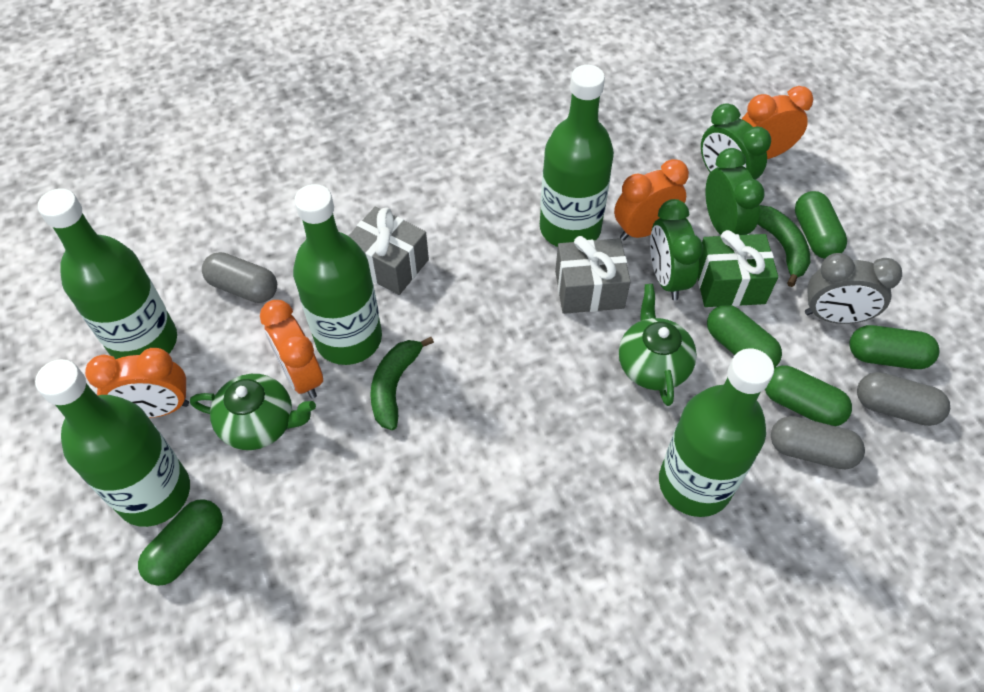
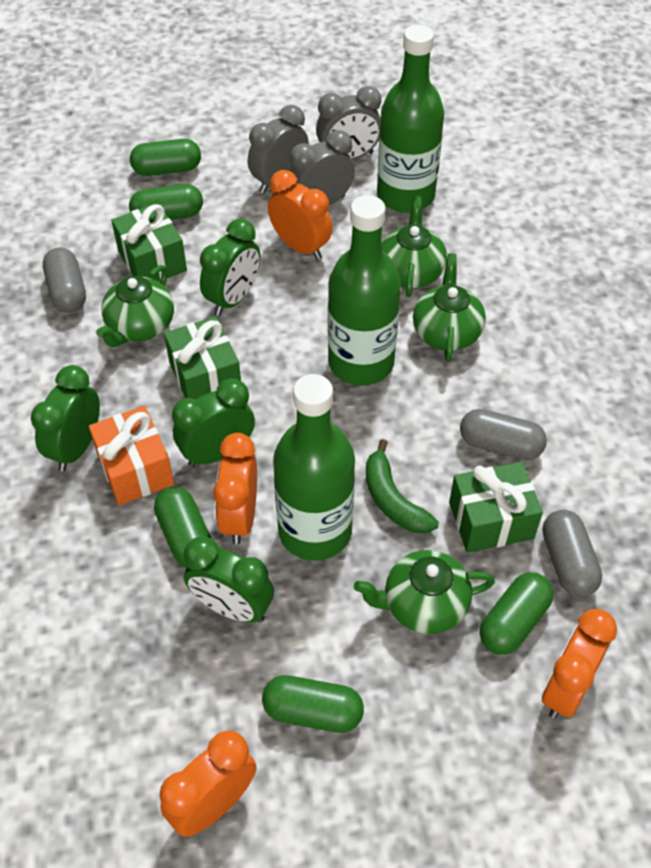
green banana: 2 -> 1
green bottle: 5 -> 3
green clock: 3 -> 4
green gift: 1 -> 3
green teapot: 2 -> 4
grey clock: 1 -> 3
grey gift: 2 -> 0
orange gift: 0 -> 1

